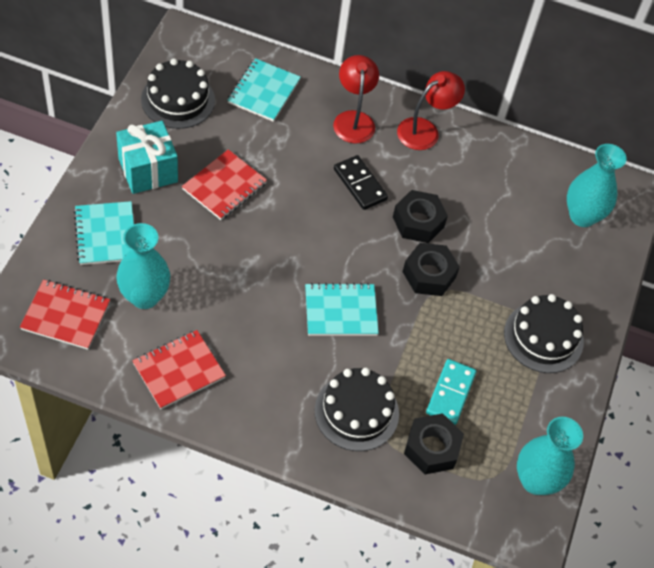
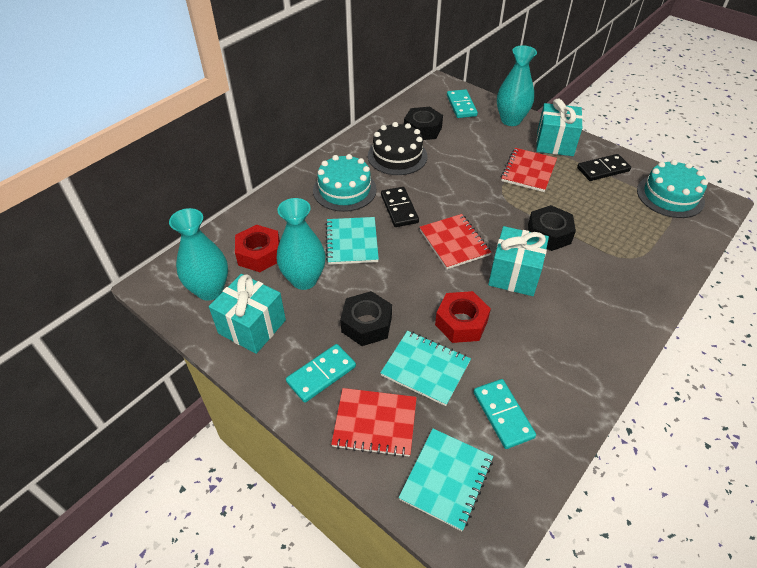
black cake: 3 -> 1
black domino: 1 -> 2
red lamp: 2 -> 0
red nut: 0 -> 2
turquoise cake: 0 -> 2
turquoise domino: 1 -> 3
turquoise gift: 1 -> 3

